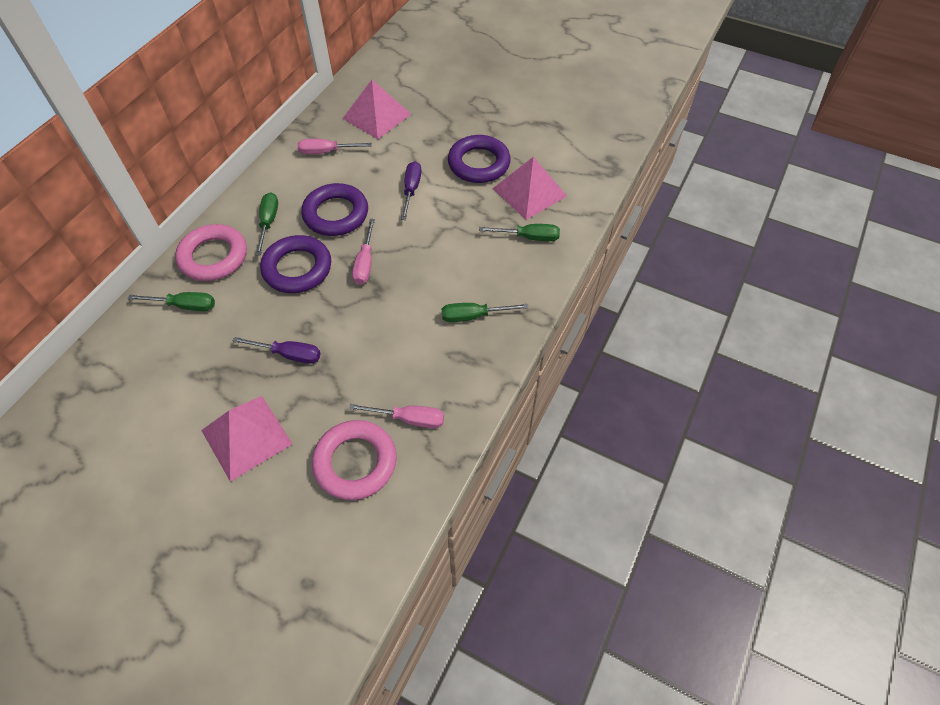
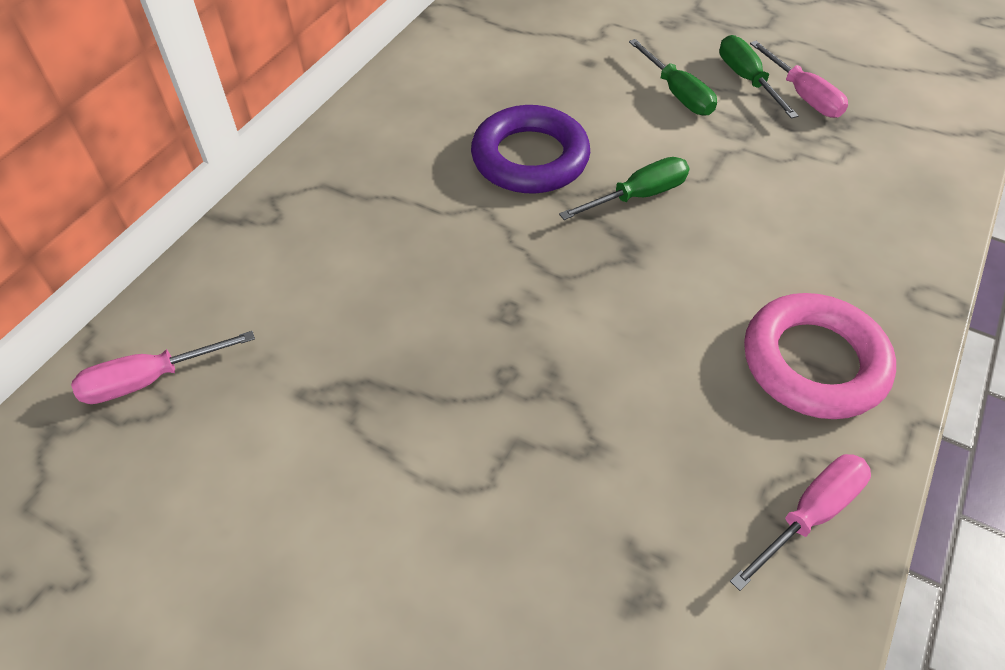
green screwdriver: 4 -> 3
pink pyramid: 3 -> 0
pink ring: 2 -> 1
purple ring: 3 -> 1
purple screwdriver: 2 -> 0

